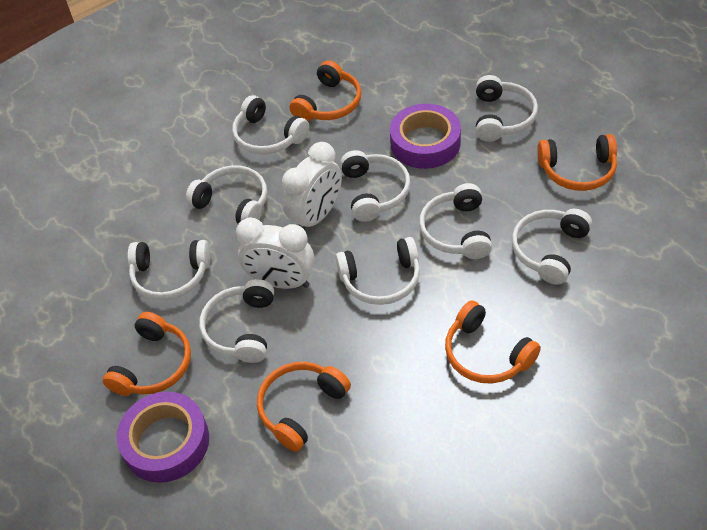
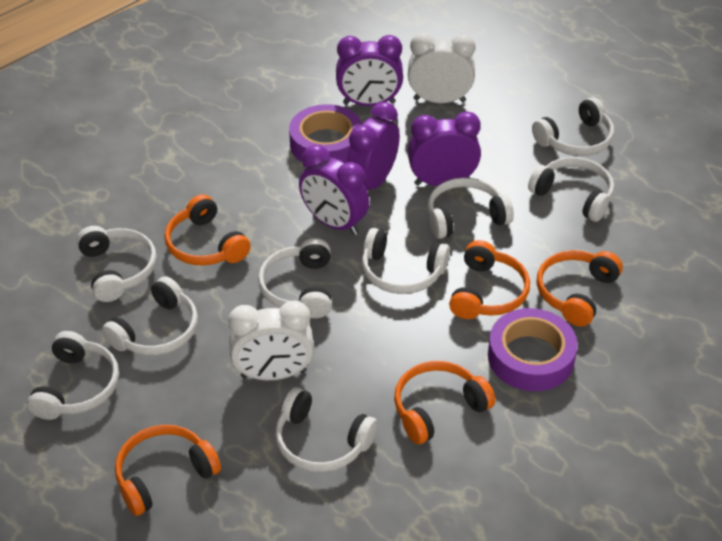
purple clock: 0 -> 4

